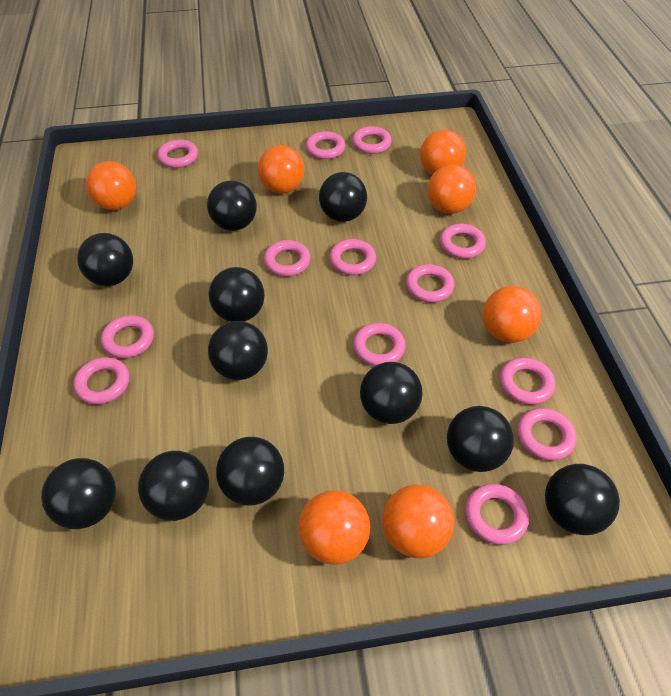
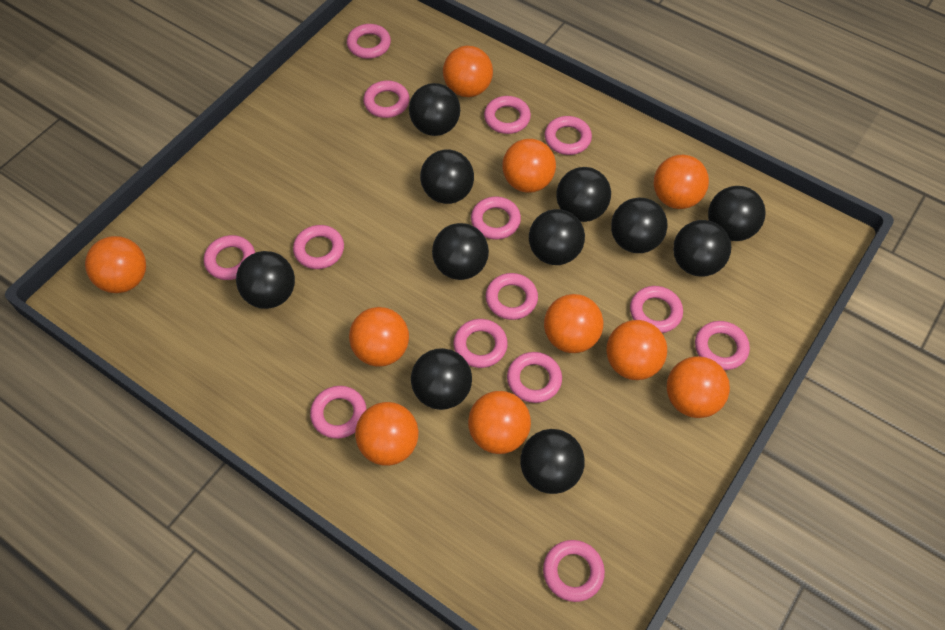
orange ball: 7 -> 10
pink ring: 13 -> 14

